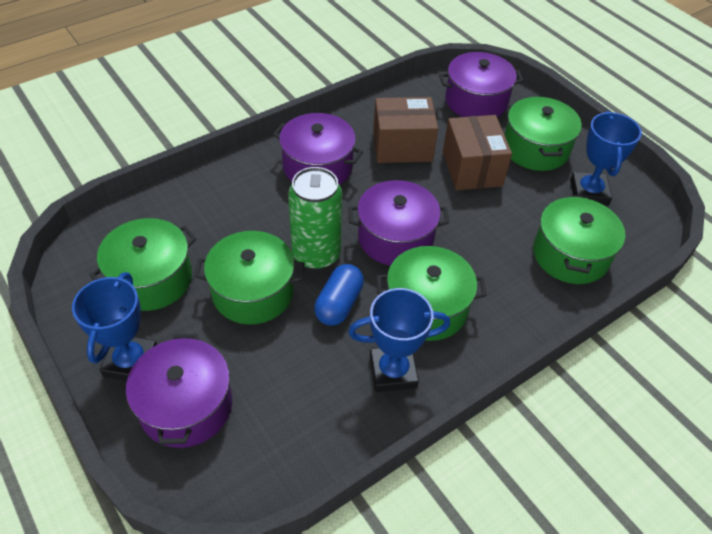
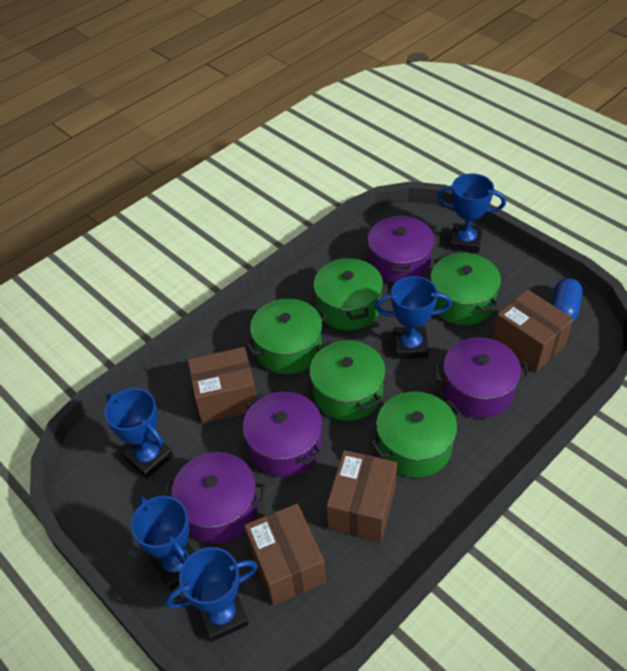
blue trophy: 3 -> 5
brown box: 2 -> 4
green can: 1 -> 0

